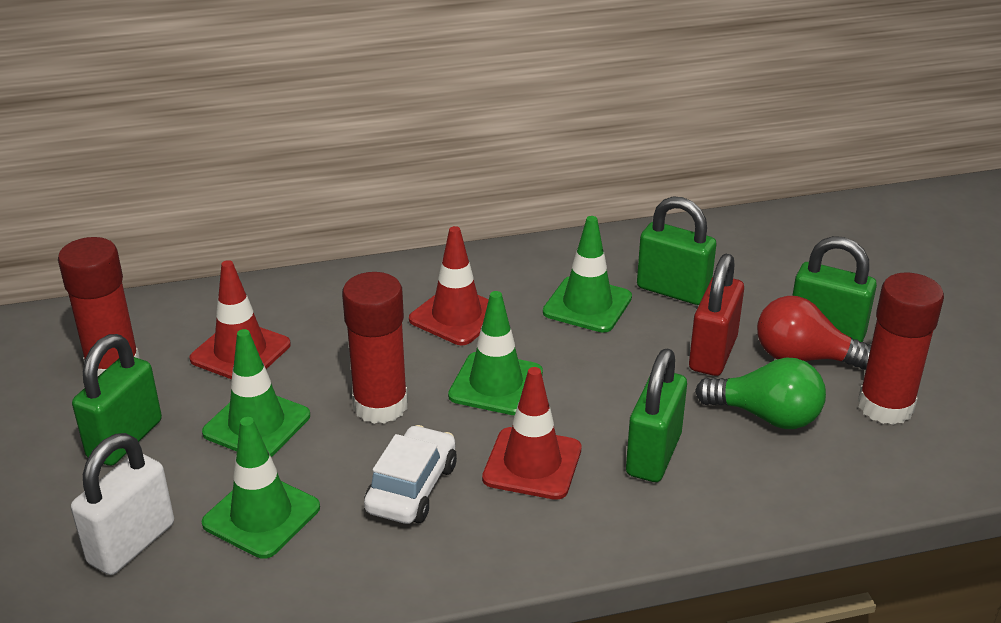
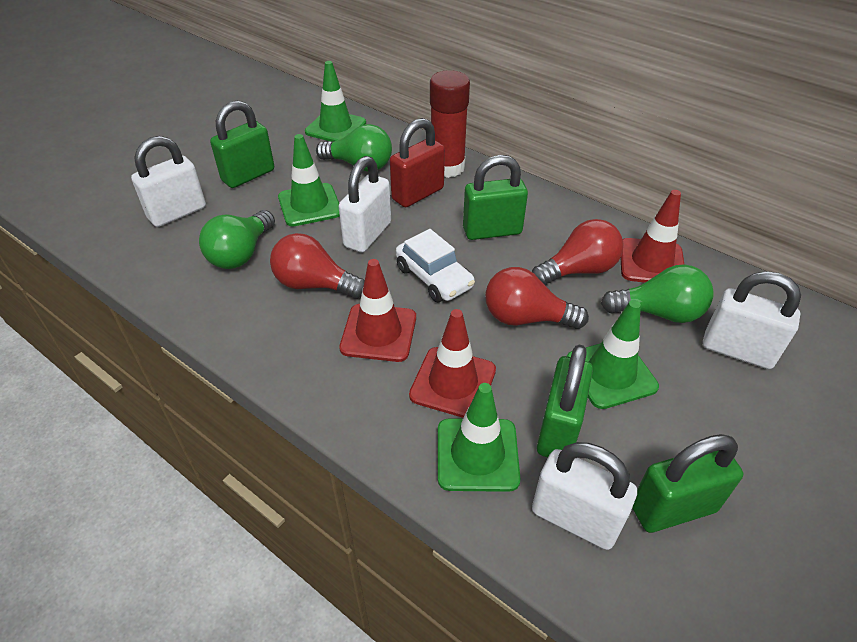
green light bulb: 1 -> 3
red glue stick: 3 -> 1
red light bulb: 1 -> 3
white padlock: 1 -> 4

